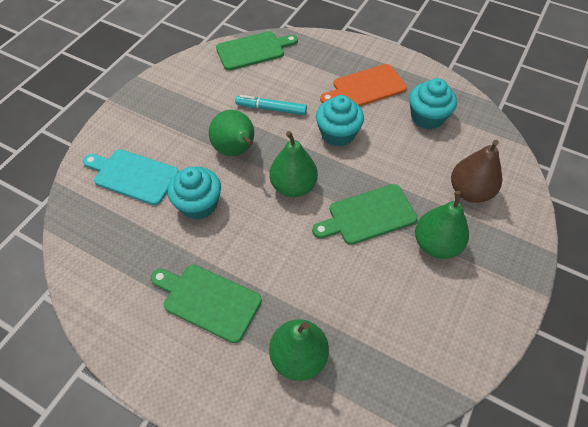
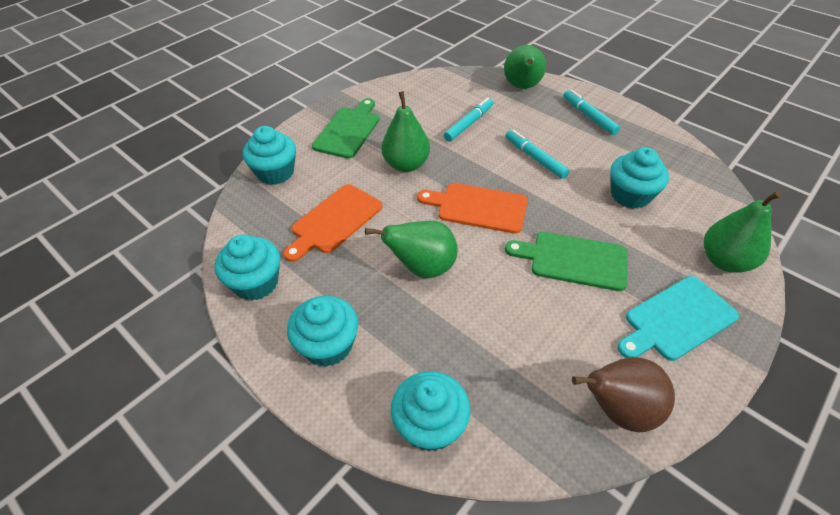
green cutting board: 3 -> 2
orange cutting board: 1 -> 2
turquoise cupcake: 3 -> 5
turquoise marker: 1 -> 3

